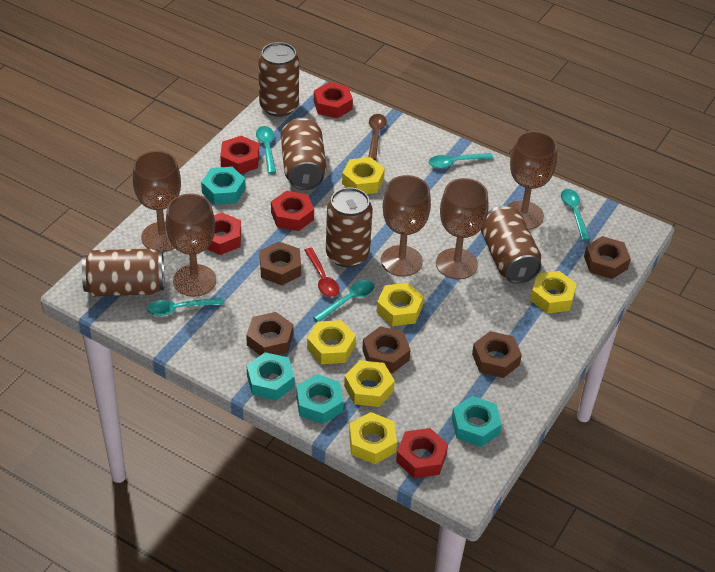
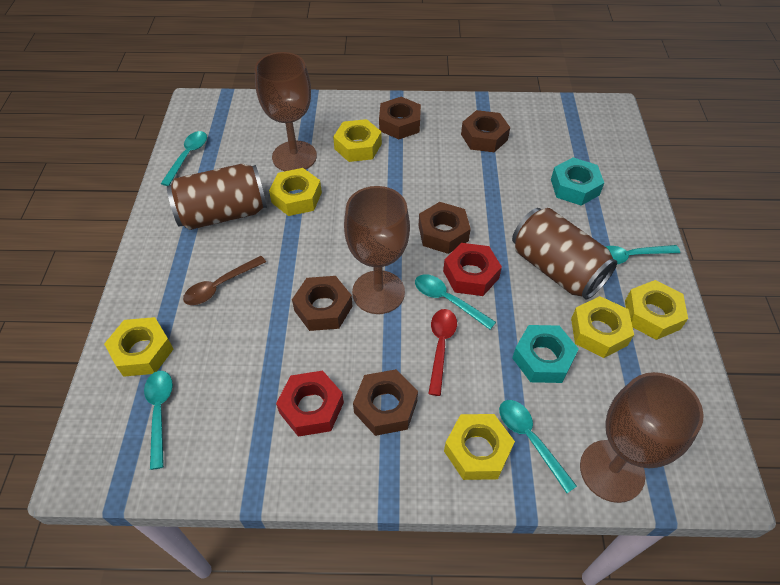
brown can: 5 -> 2
brown goblet: 5 -> 3
red nut: 5 -> 2
turquoise nut: 4 -> 2

